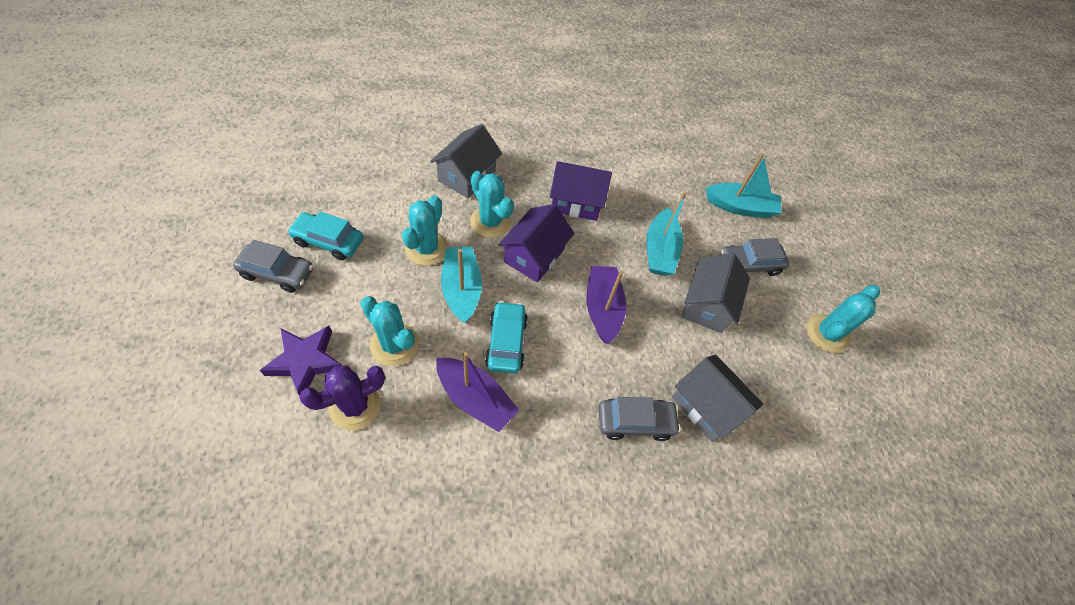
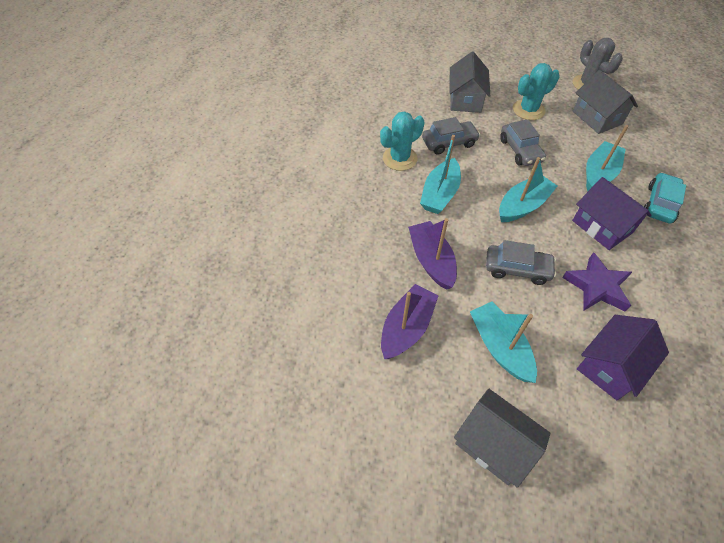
grey cactus: 0 -> 1
purple cactus: 1 -> 0
turquoise boat: 3 -> 4
turquoise cactus: 4 -> 2
turquoise car: 2 -> 1

